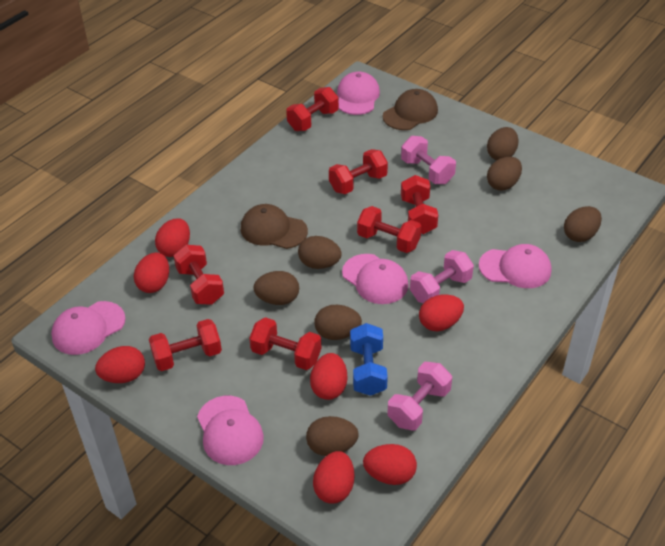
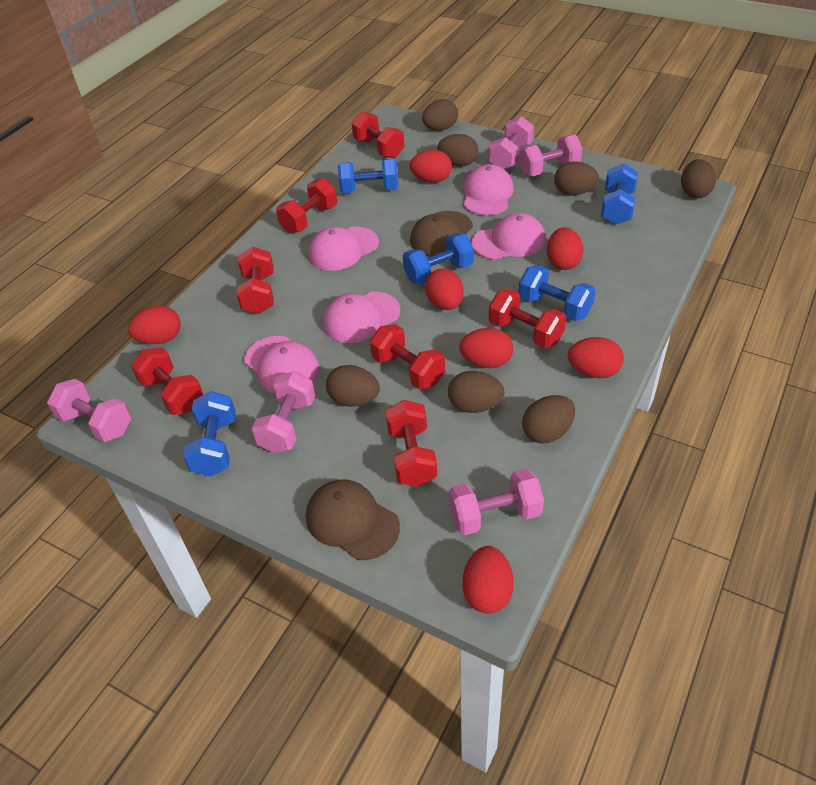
blue dumbbell: 1 -> 5
pink dumbbell: 3 -> 5

